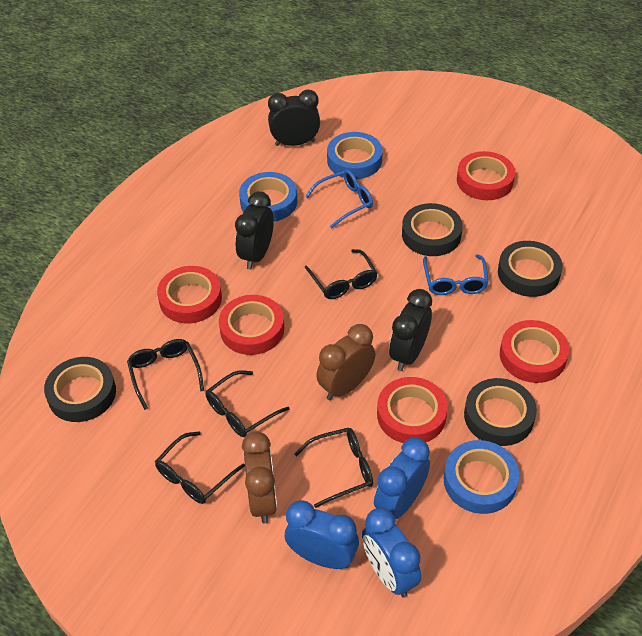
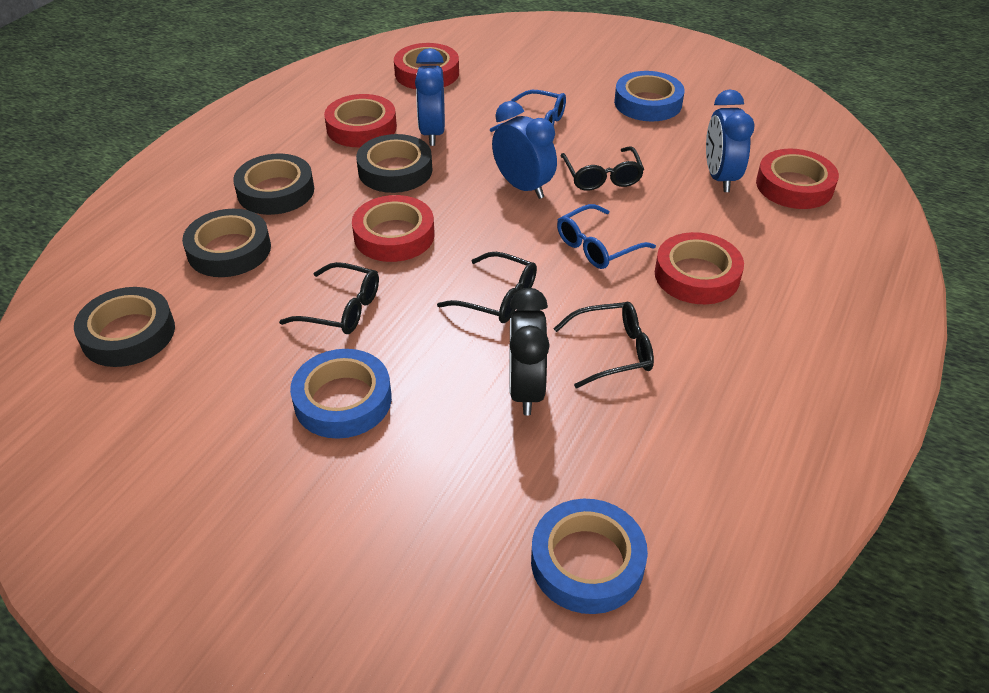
black clock: 3 -> 1
black glasses: 5 -> 4
brown clock: 2 -> 0

